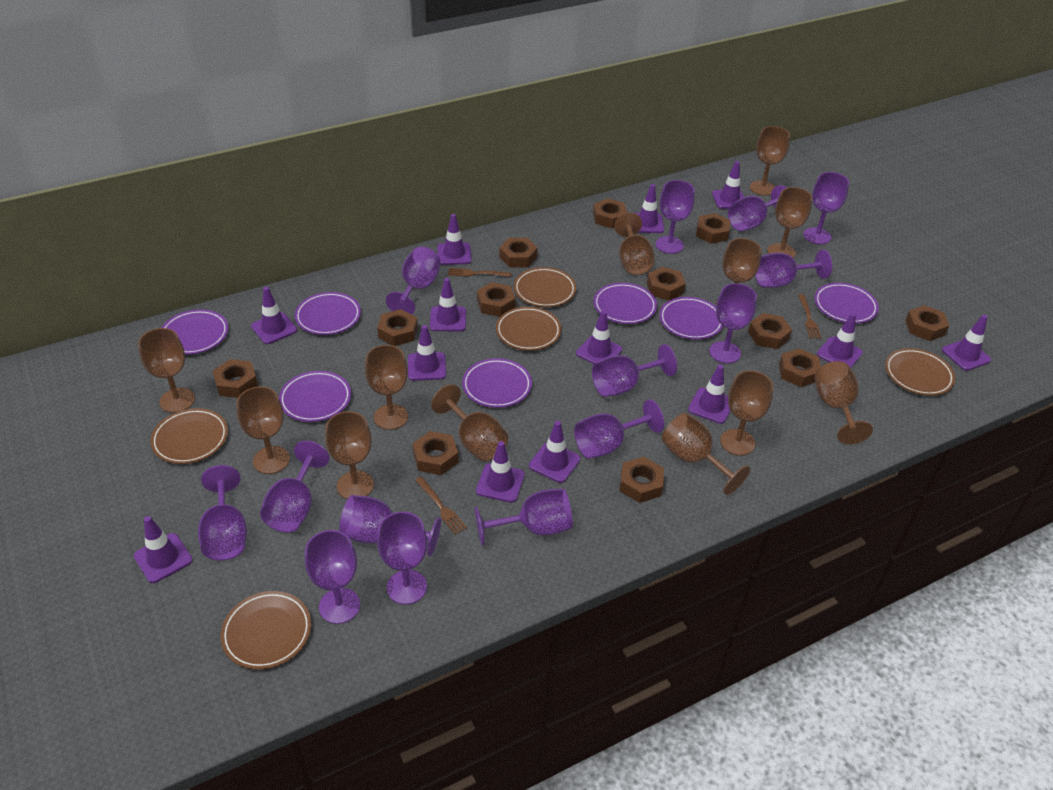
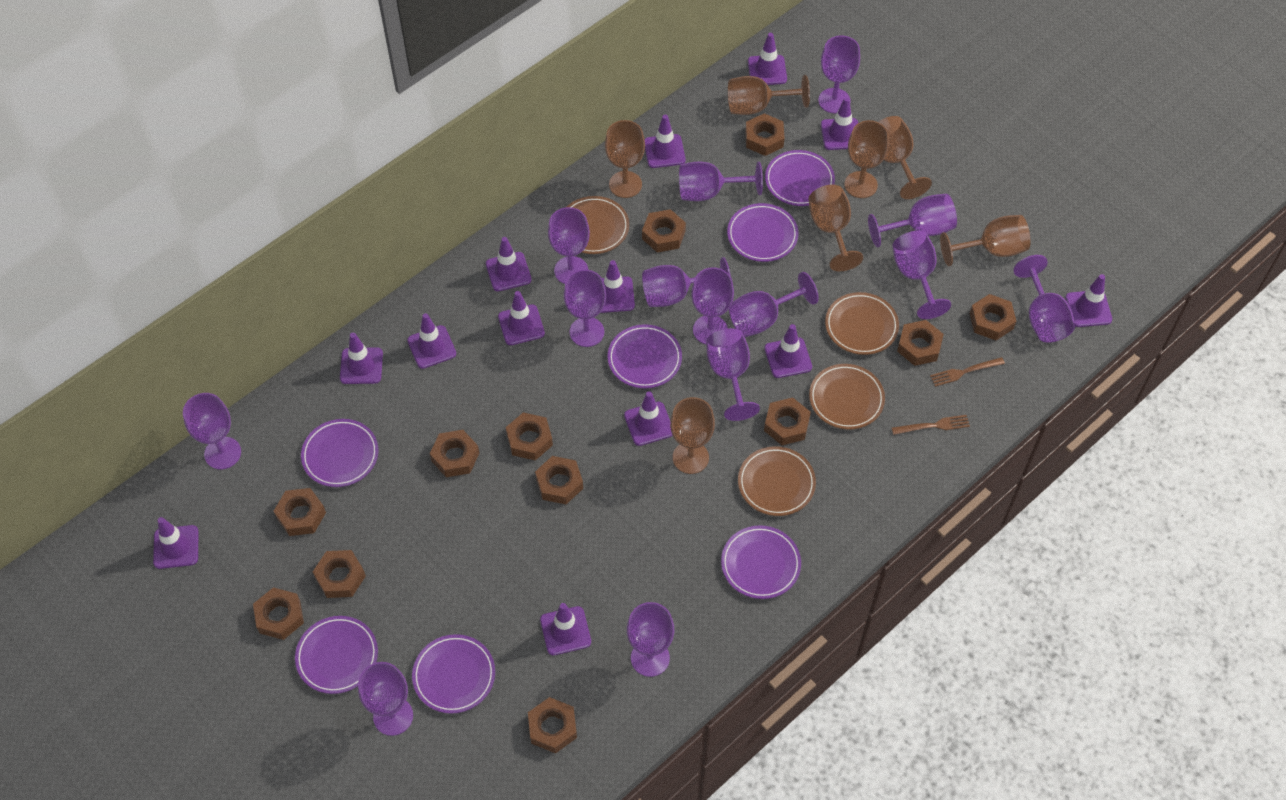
brown fork: 3 -> 2
brown goblet: 12 -> 7
brown plate: 5 -> 4

